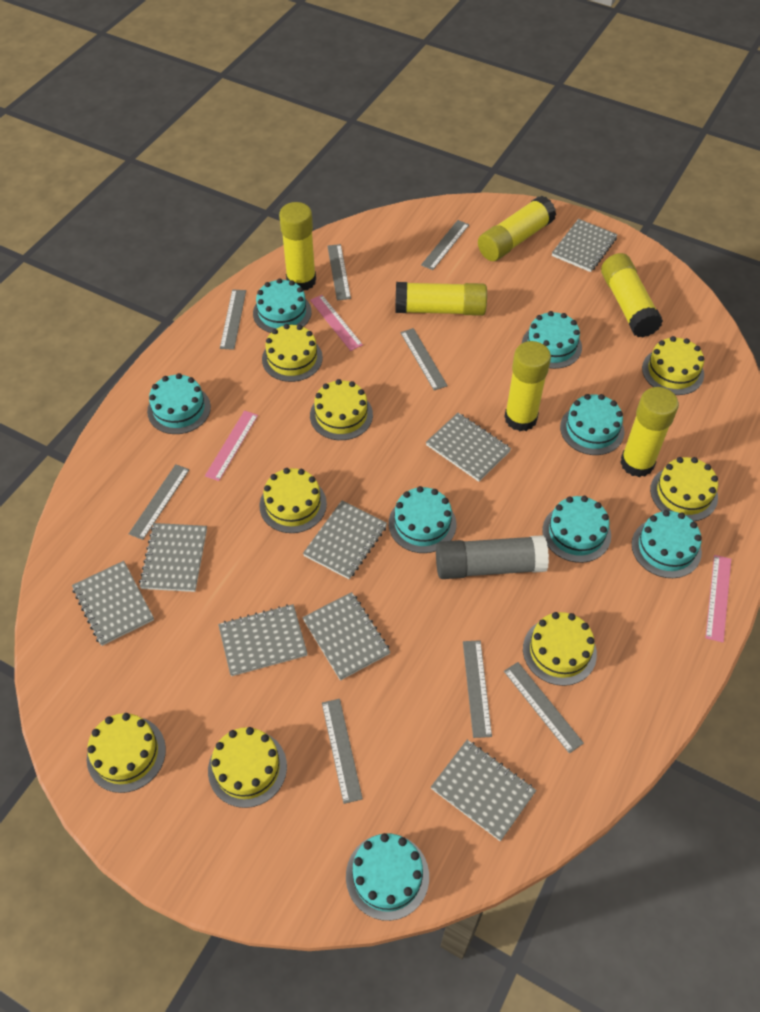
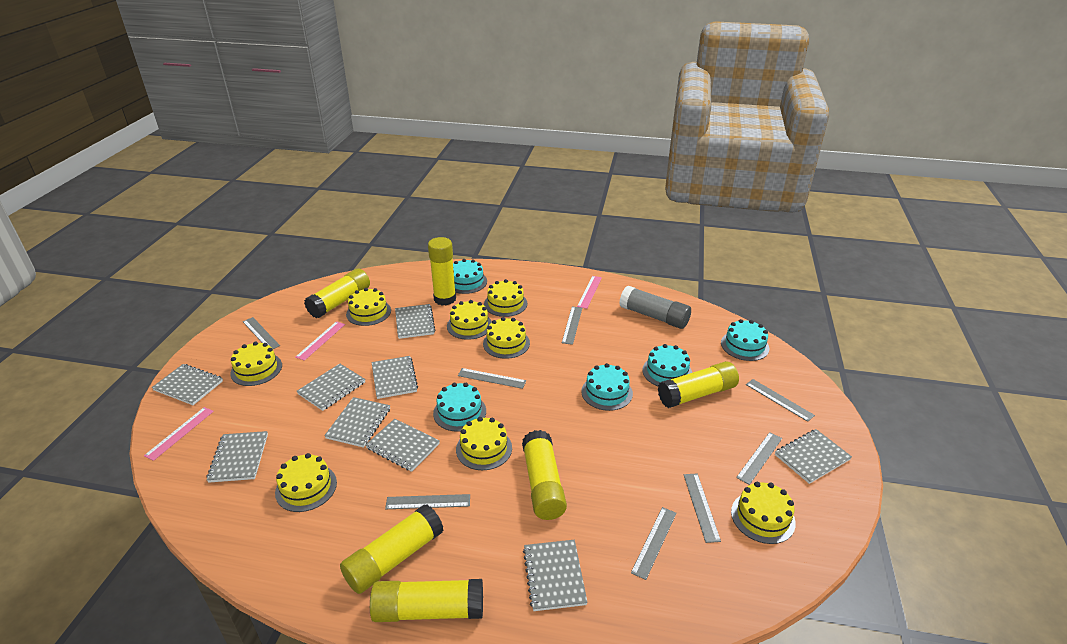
grey notebook: 8 -> 9
turquoise cake: 8 -> 5

